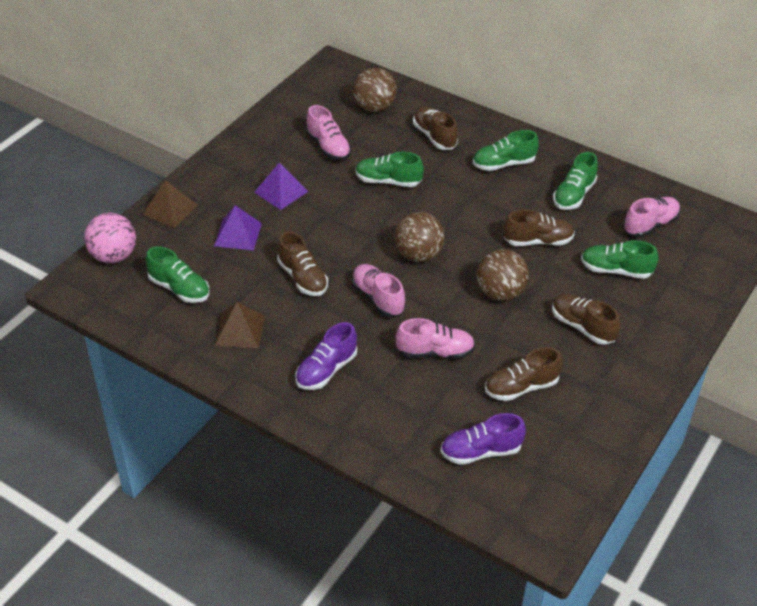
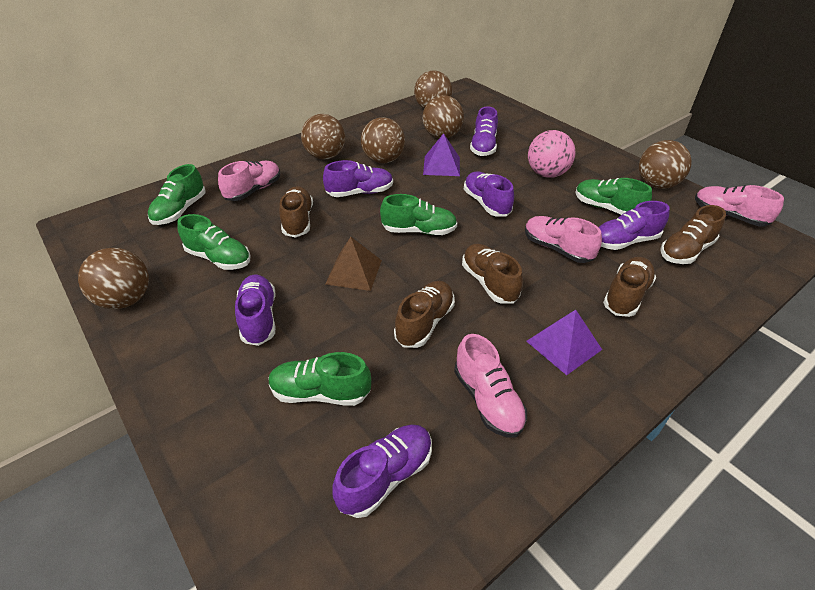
brown ball: 3 -> 6
brown pyramid: 2 -> 1
purple shoe: 2 -> 6

